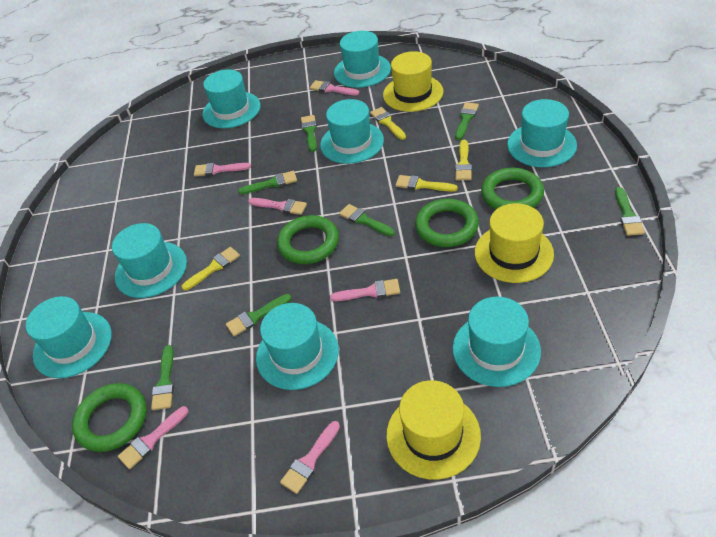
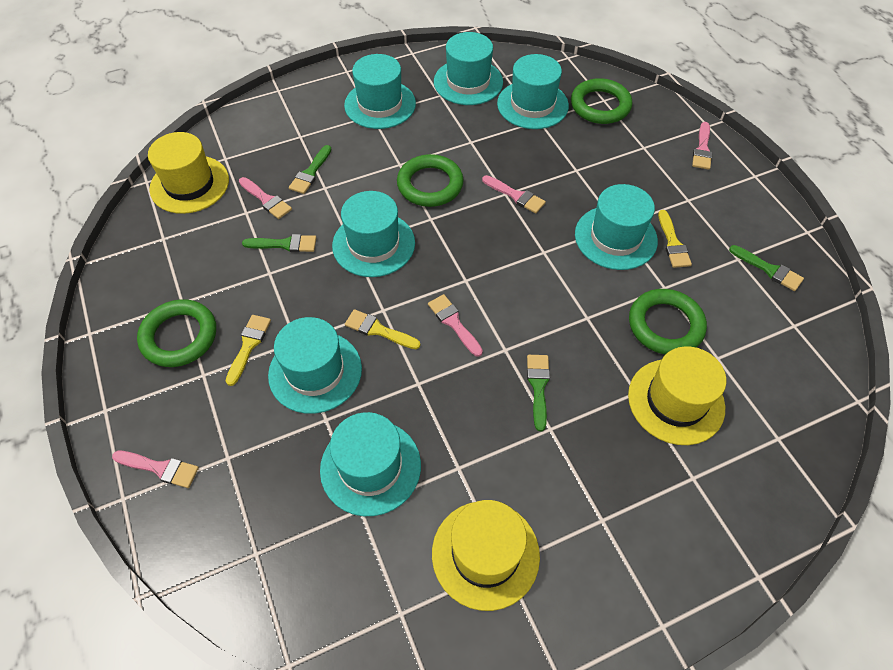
green brush: 7 -> 4
pink brush: 6 -> 5
turquoise hat: 8 -> 7
yellow brush: 4 -> 3

